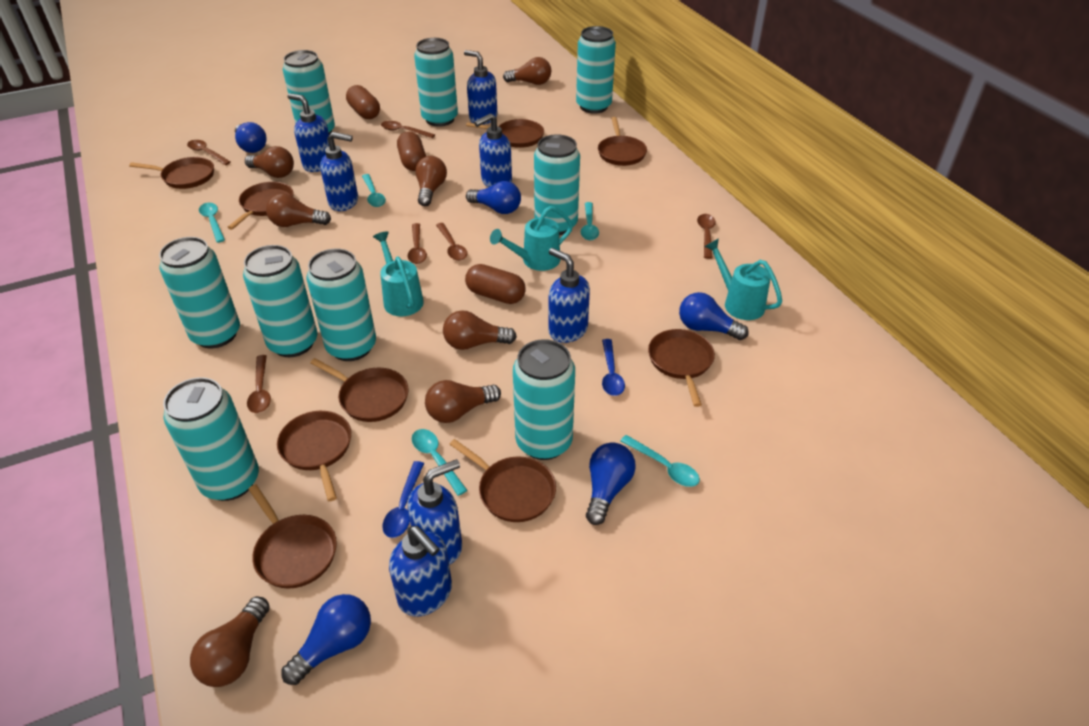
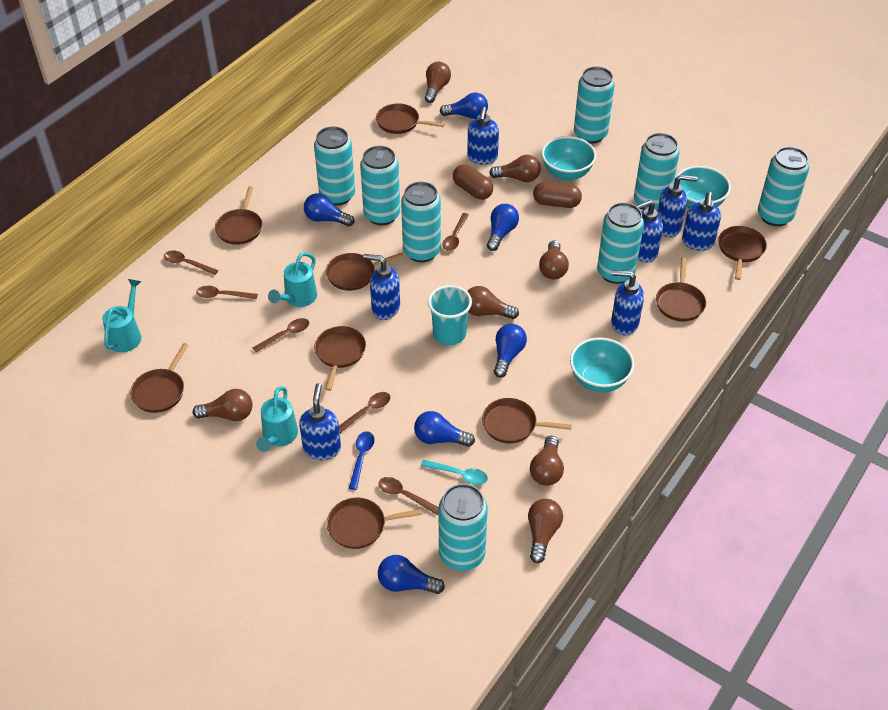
blue light bulb: 5 -> 6
blue spoon: 2 -> 1
brown capsule: 3 -> 2
turquoise bowl: 0 -> 3
turquoise can: 9 -> 8
turquoise cup: 0 -> 1
turquoise spoon: 5 -> 1

